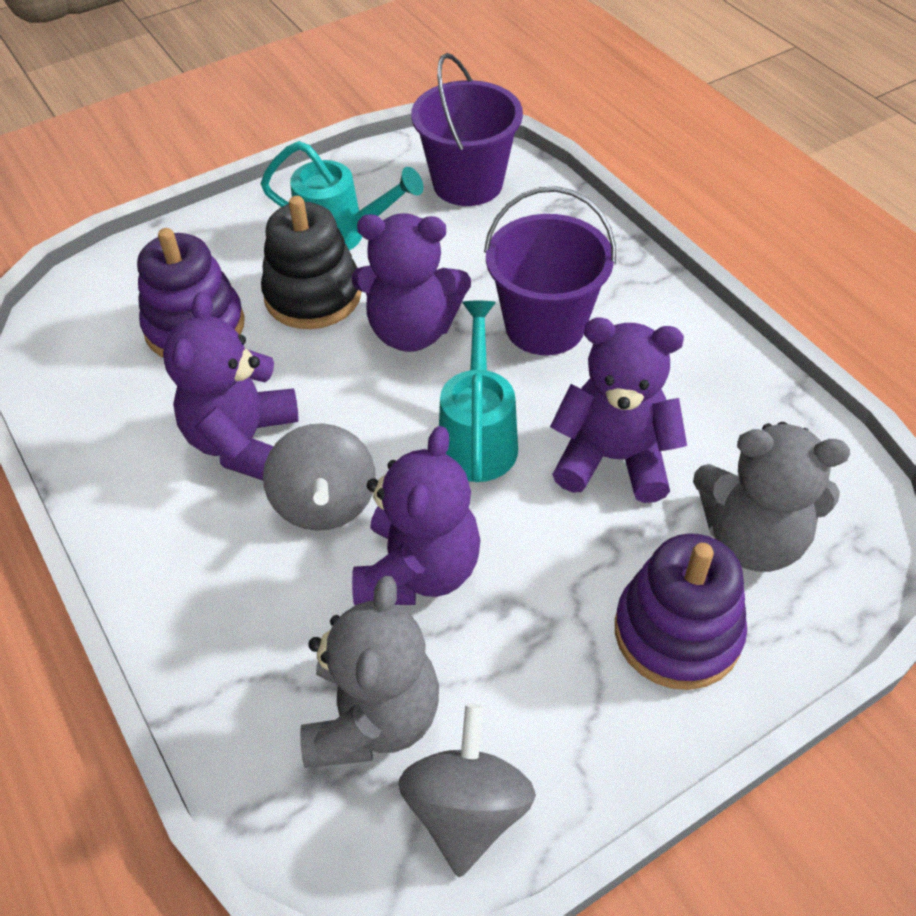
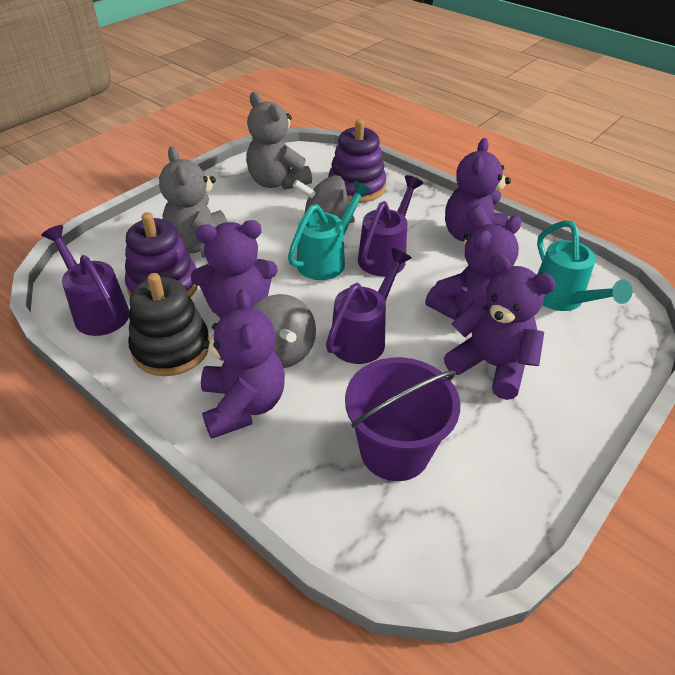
purple bucket: 2 -> 1
purple teddy bear: 4 -> 5
purple watering can: 0 -> 3

